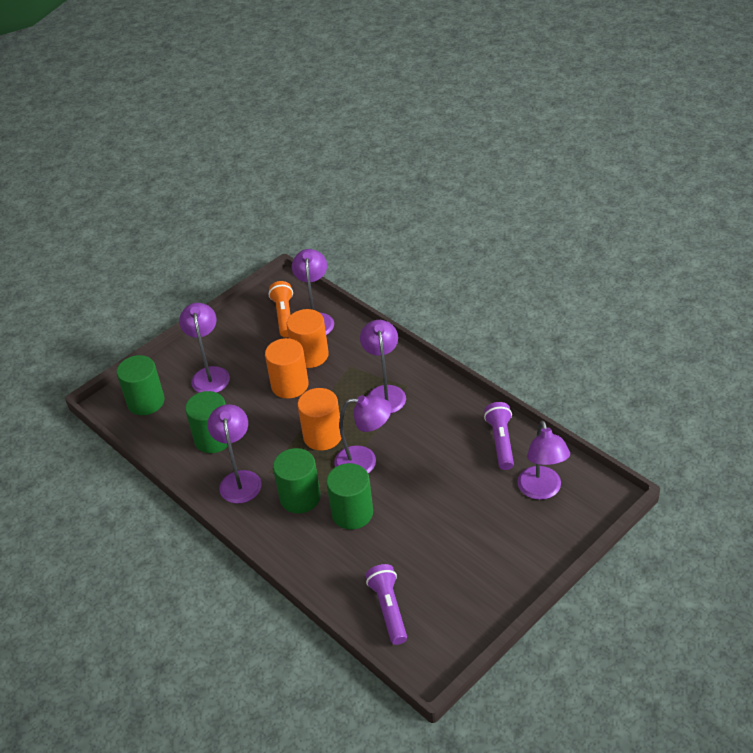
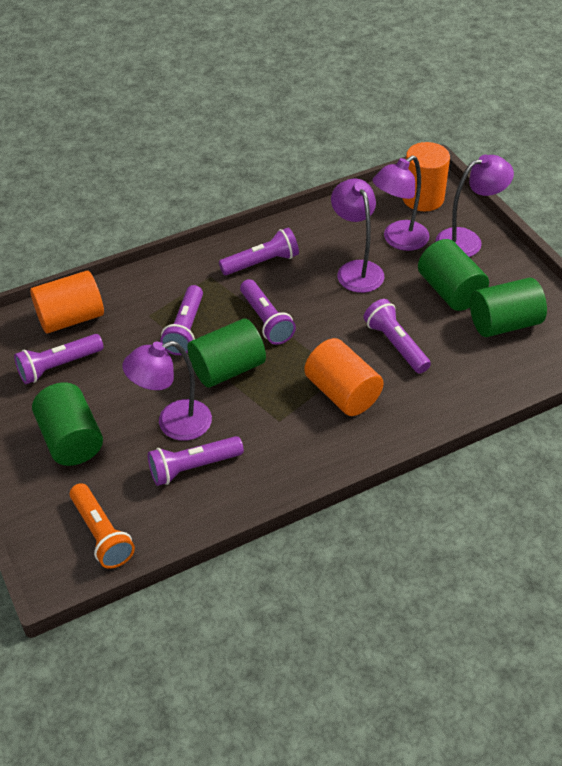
purple flashlight: 2 -> 6
purple lamp: 6 -> 4

